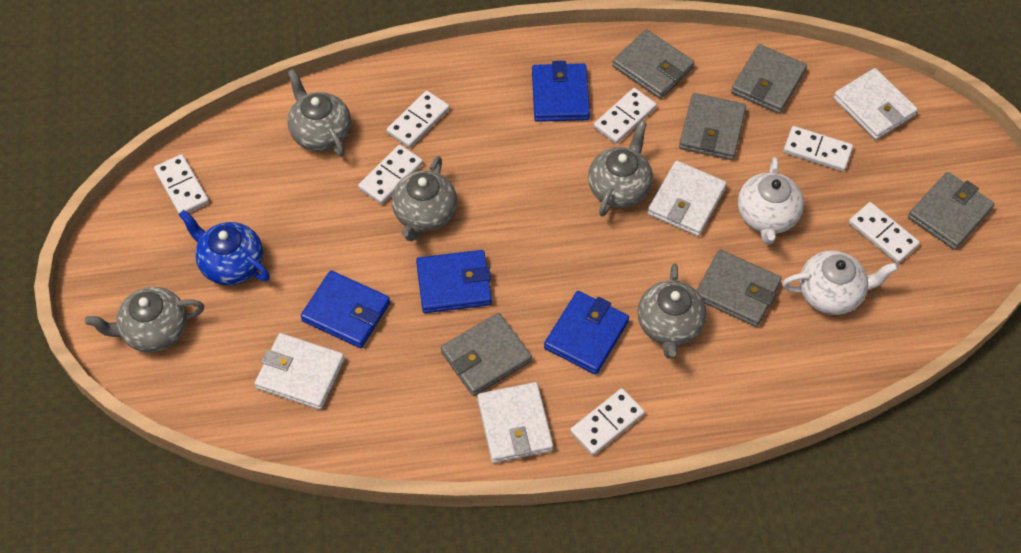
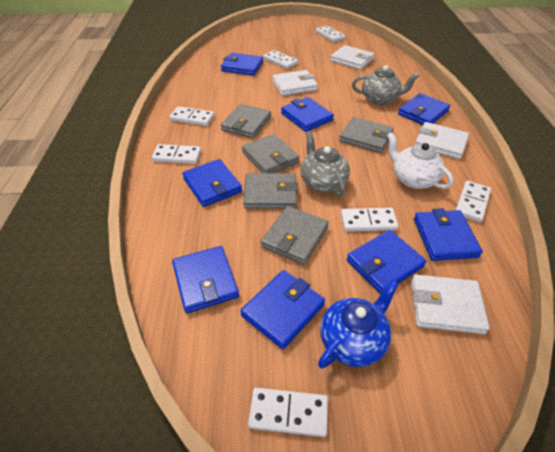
blue wallet: 4 -> 8
grey teapot: 5 -> 2
grey wallet: 6 -> 5
white teapot: 2 -> 1

